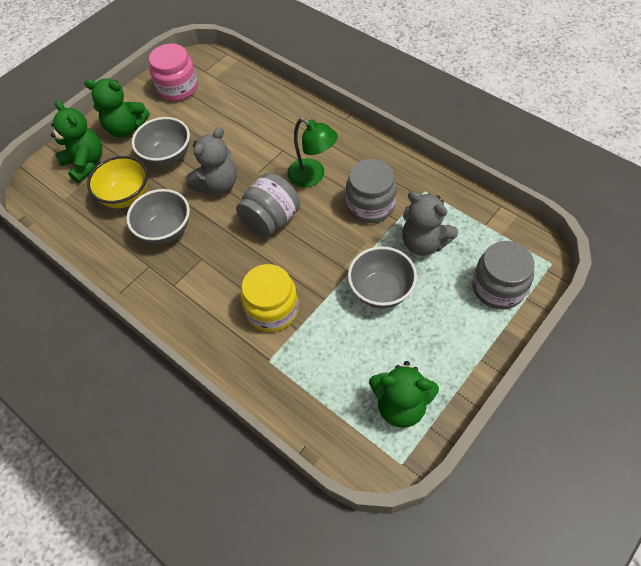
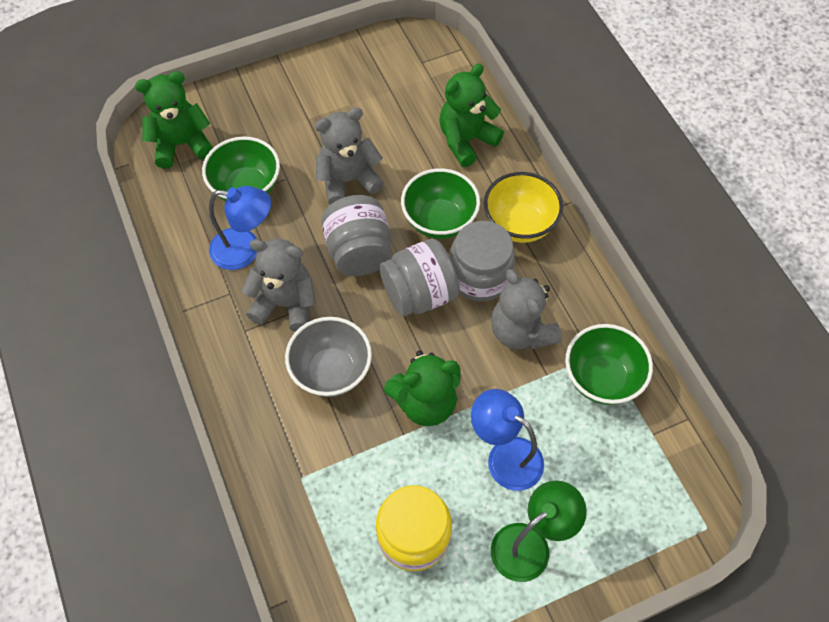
blue lamp: 0 -> 2
green bowl: 0 -> 3
grey bowl: 3 -> 1
grey teddy bear: 2 -> 3
pink jar: 1 -> 0

